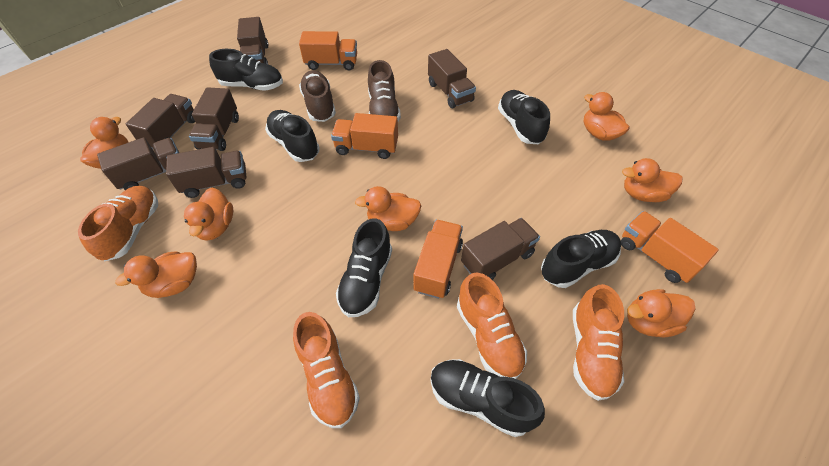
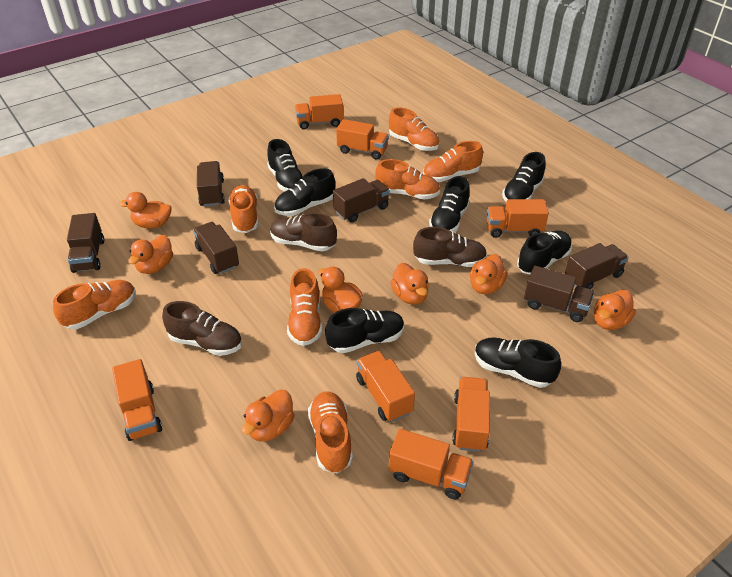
black shoe: 6 -> 7
brown shoe: 2 -> 3
brown truck: 7 -> 6
orange shoe: 4 -> 7
orange truck: 4 -> 7

